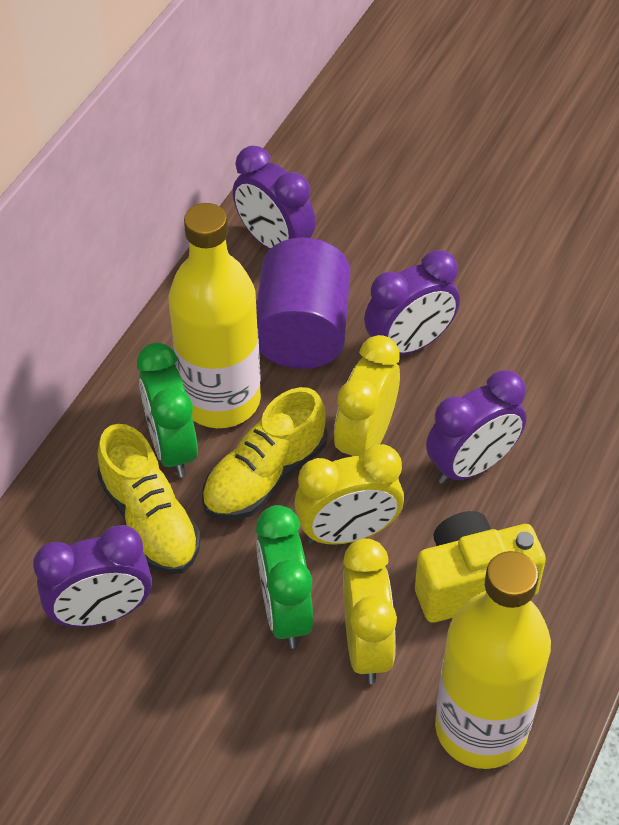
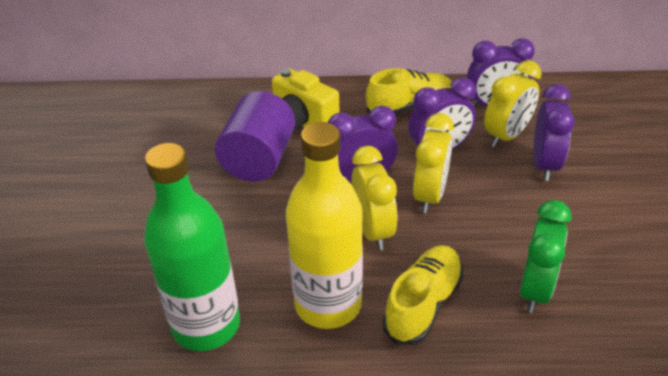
green bottle: 0 -> 1
green clock: 2 -> 1
yellow bottle: 2 -> 1

